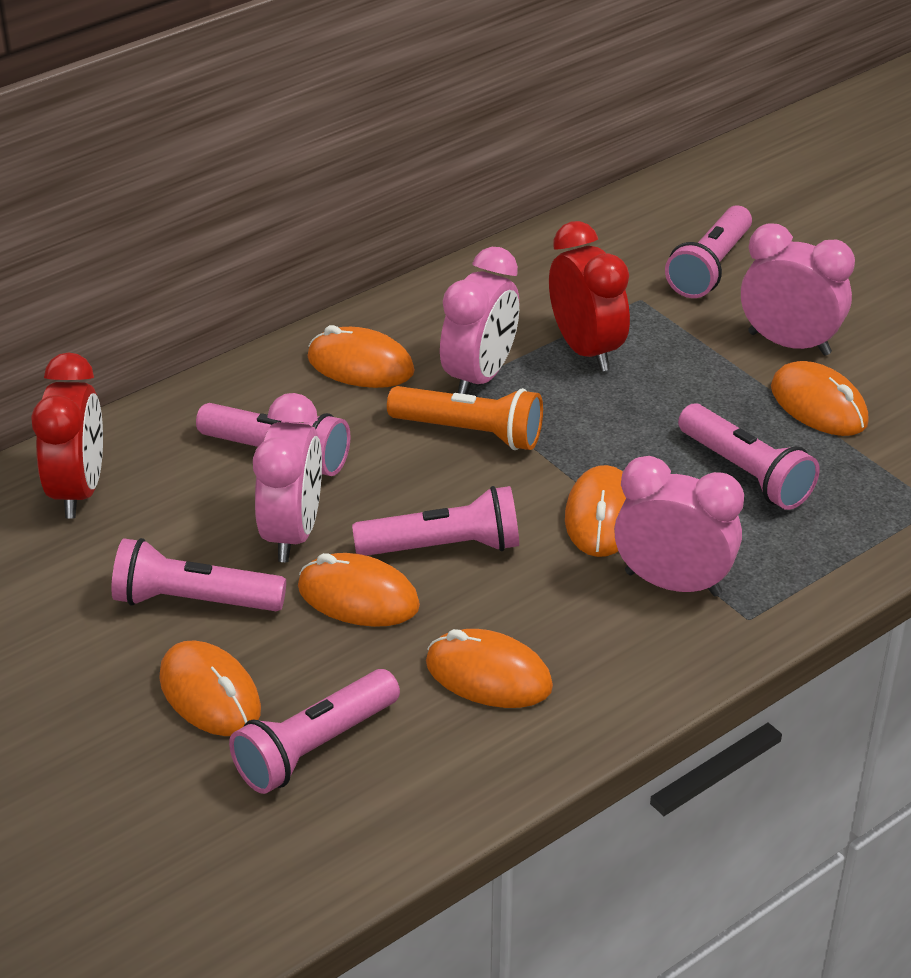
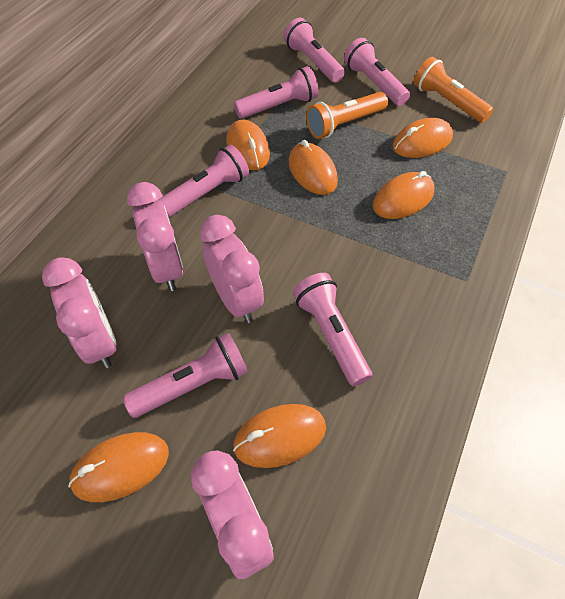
orange flashlight: 1 -> 2
red clock: 2 -> 0

